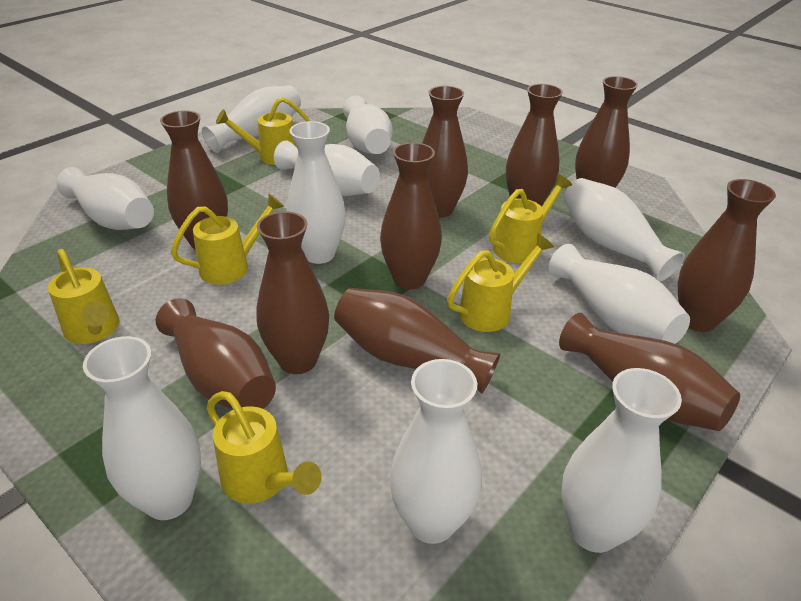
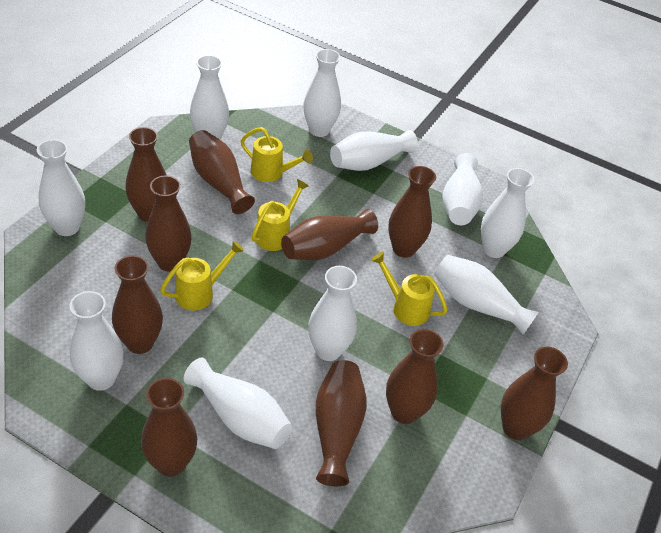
yellow watering can: 6 -> 4

